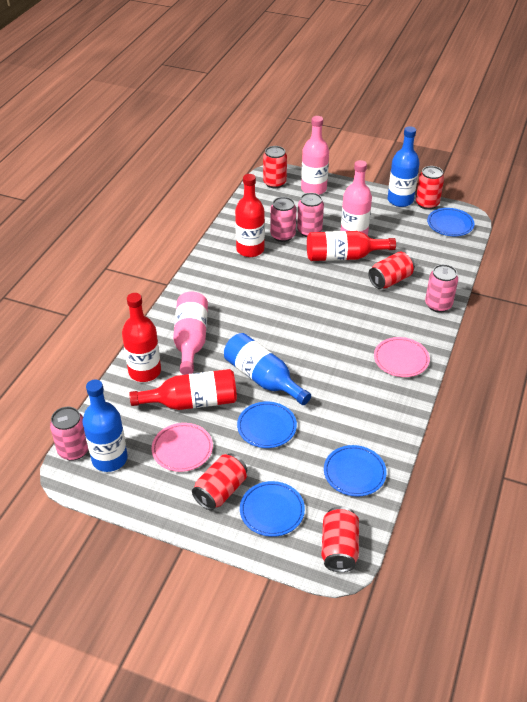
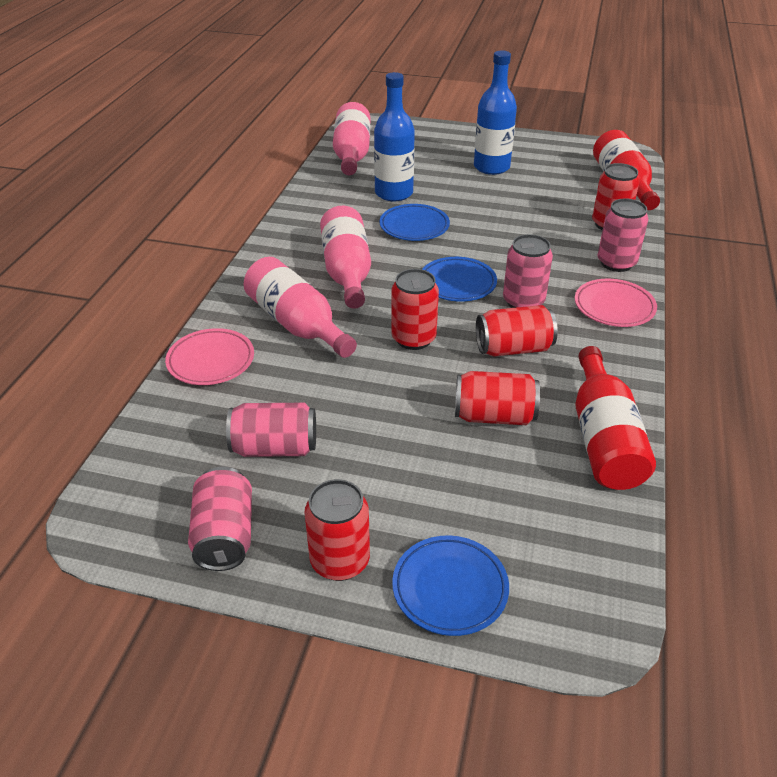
blue bottle: 3 -> 2
blue plate: 4 -> 3
red bottle: 4 -> 2

